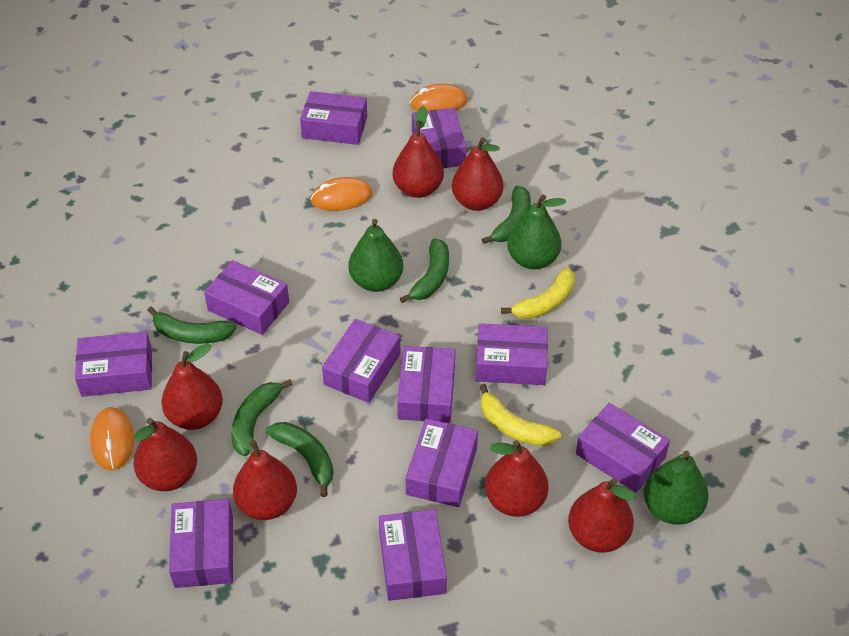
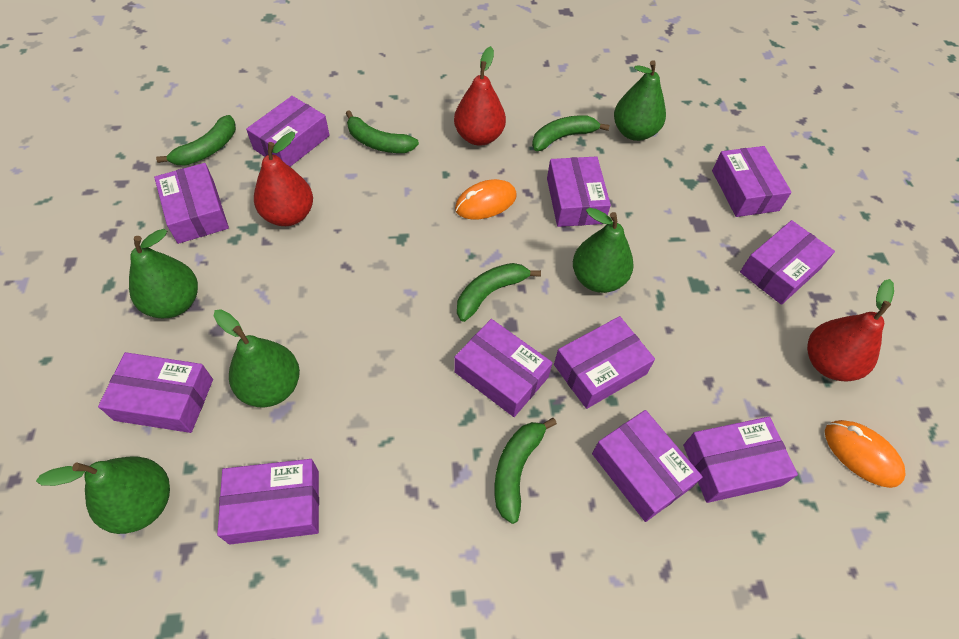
green pear: 3 -> 5
orange mouse: 3 -> 2
red pear: 7 -> 3
yellow banana: 2 -> 0

